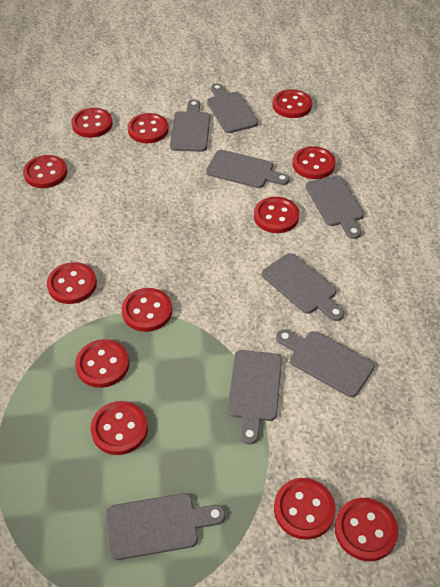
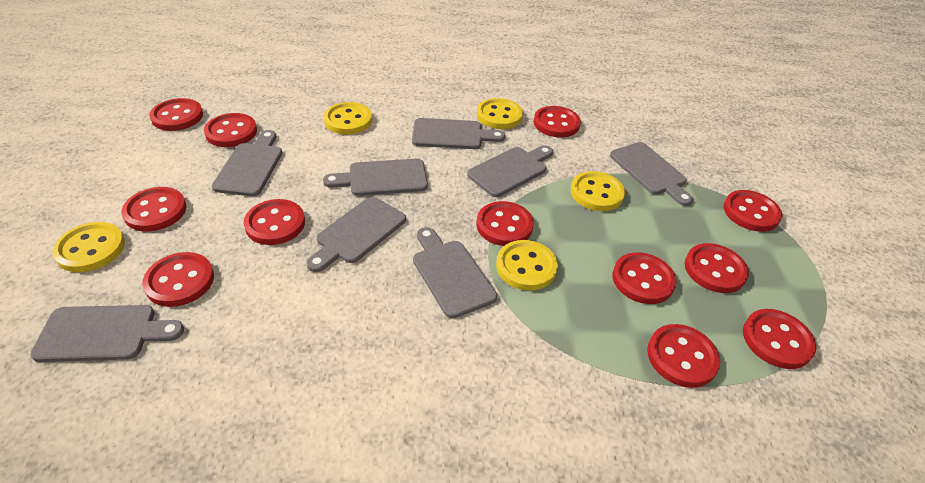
yellow button: 0 -> 5

